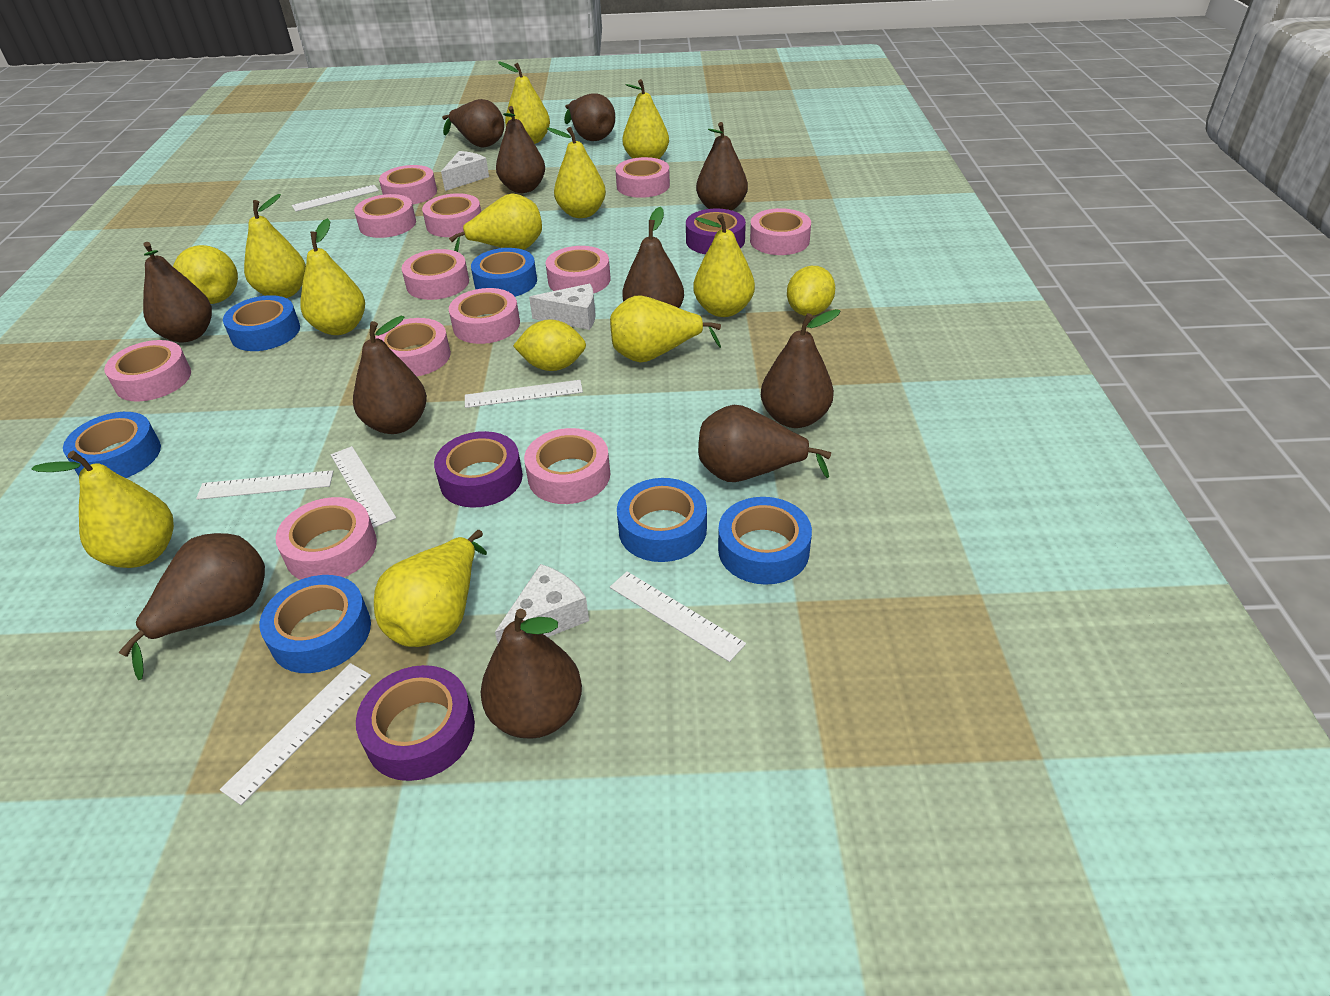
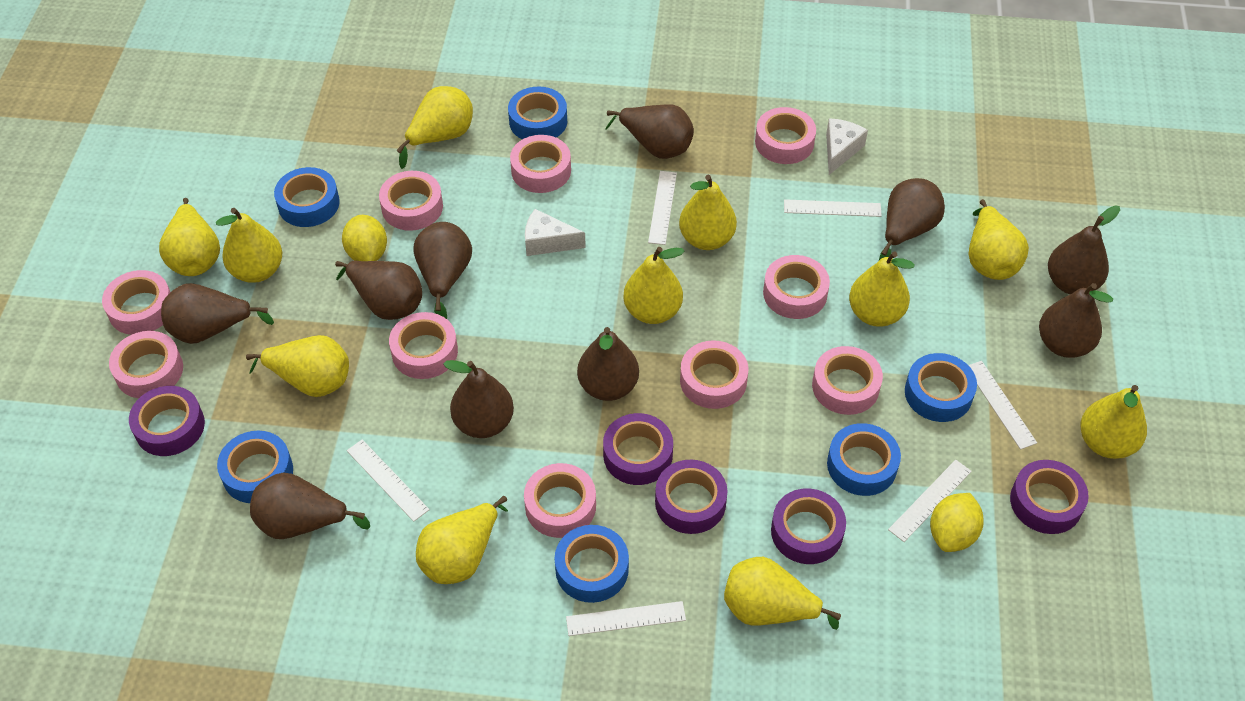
brown pear: 11 -> 10
pink tape: 12 -> 10
purple tape: 3 -> 5
white cheese: 3 -> 2

